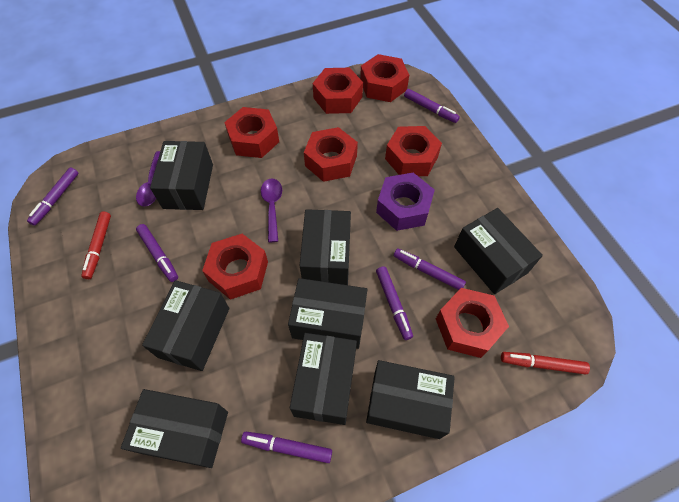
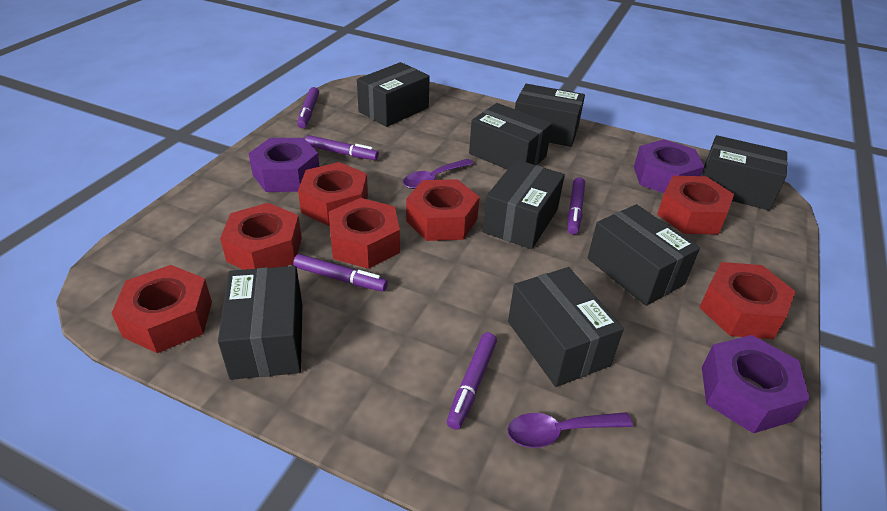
purple marker: 6 -> 5
purple nut: 1 -> 3
red marker: 2 -> 0

